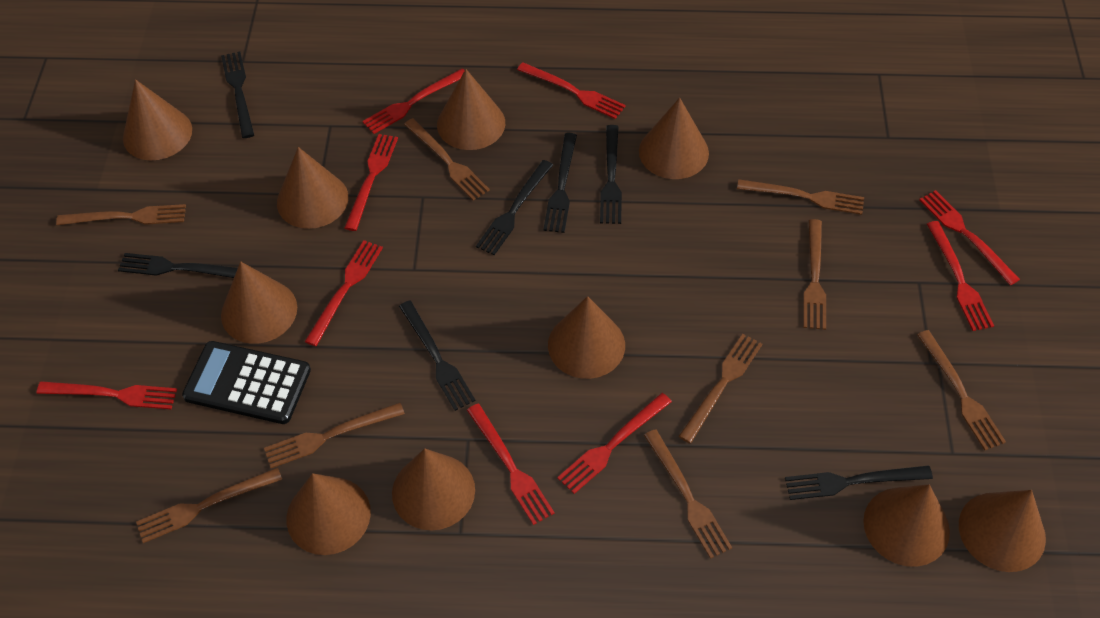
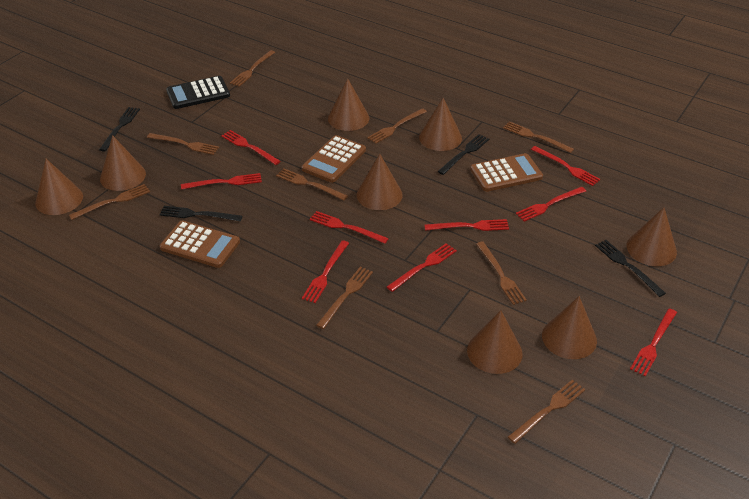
black fork: 7 -> 4
brown calculator: 0 -> 3
brown cone: 10 -> 8

